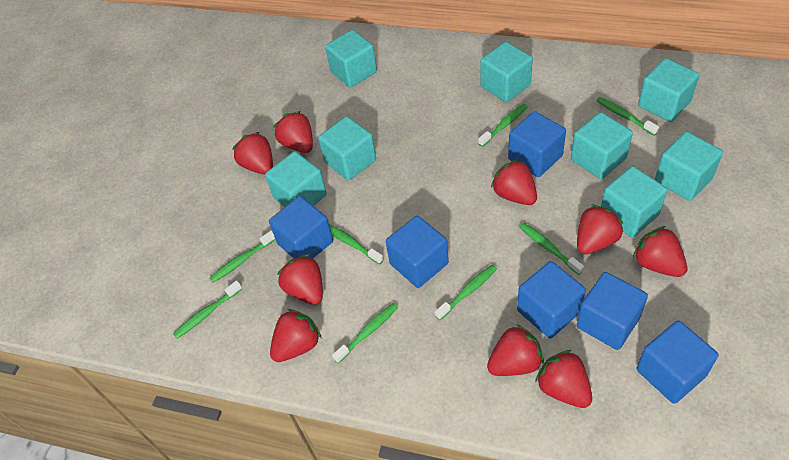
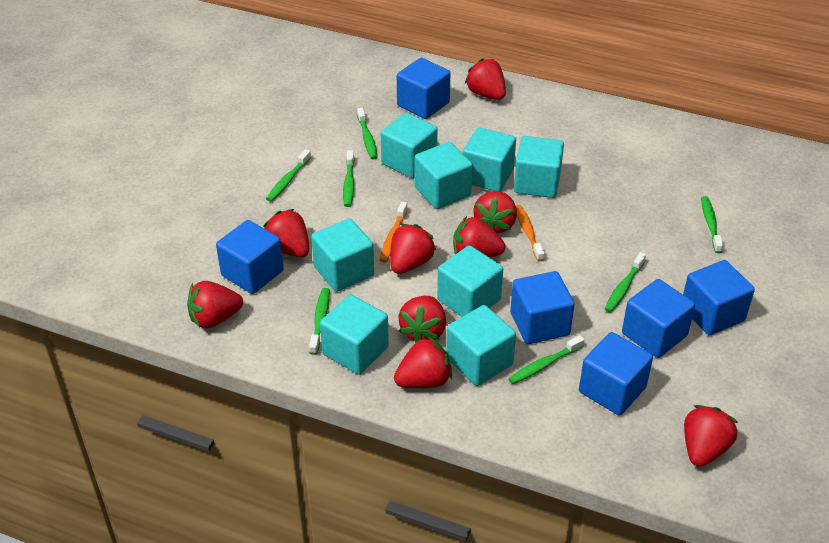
green toothbrush: 8 -> 7
orange toothbrush: 0 -> 2

